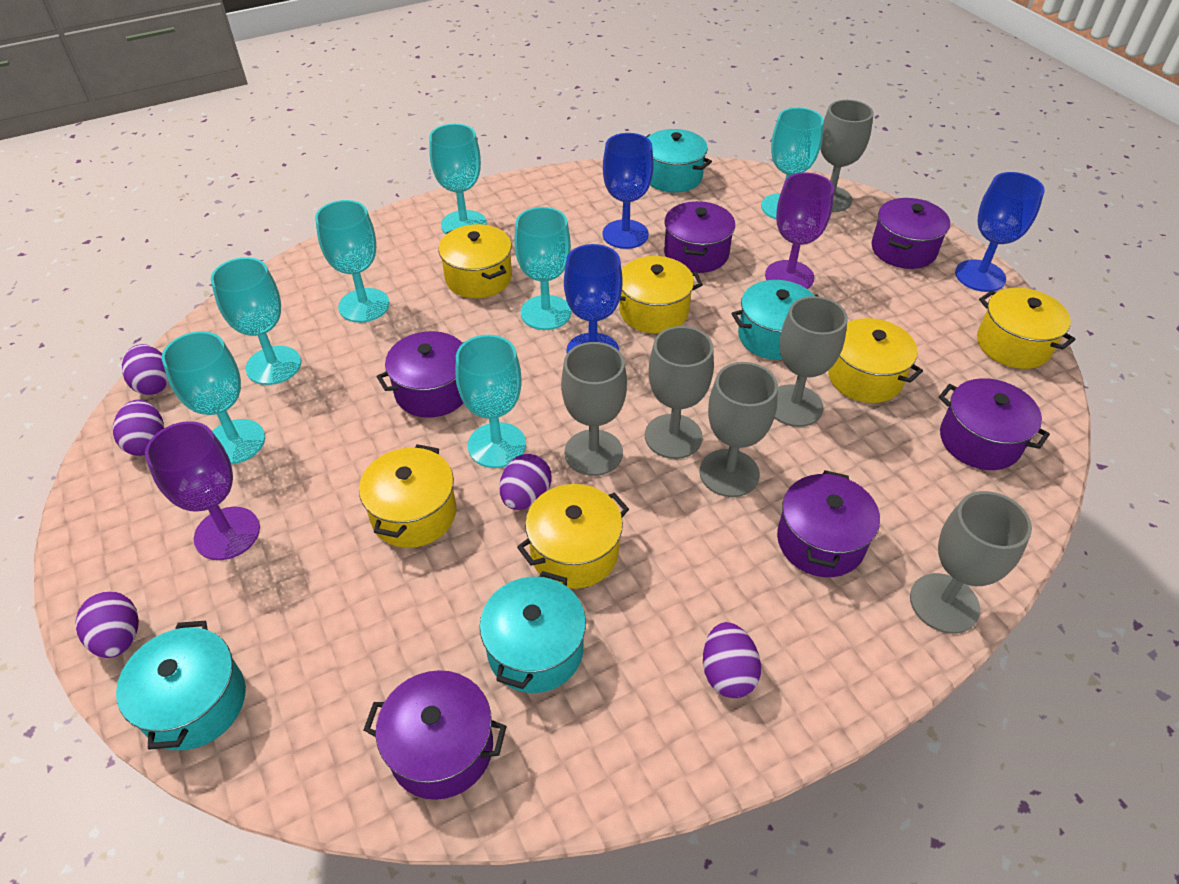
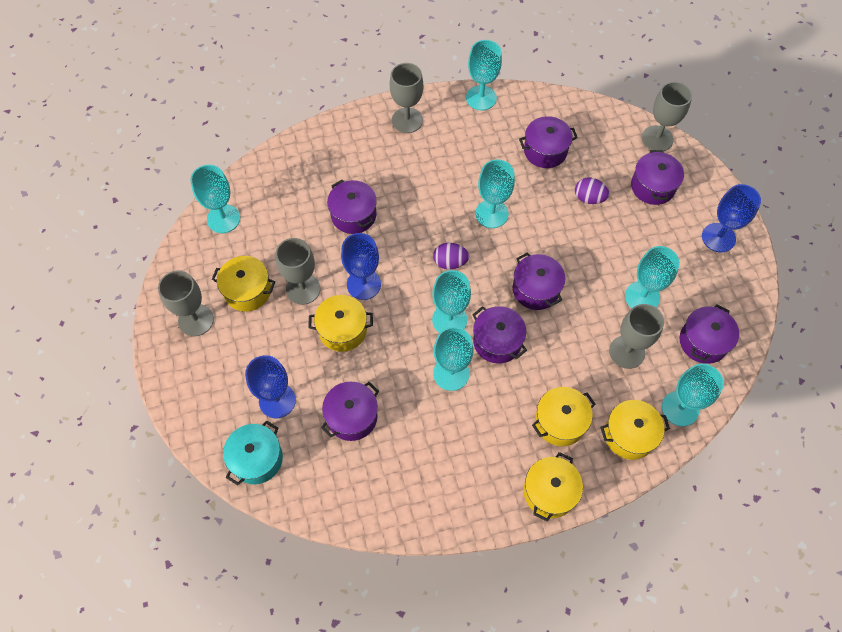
grey goblet: 6 -> 5
purple egg: 5 -> 2
purple goblet: 2 -> 0
purple pot: 6 -> 7
turquoise pot: 4 -> 1
yellow pot: 6 -> 5

